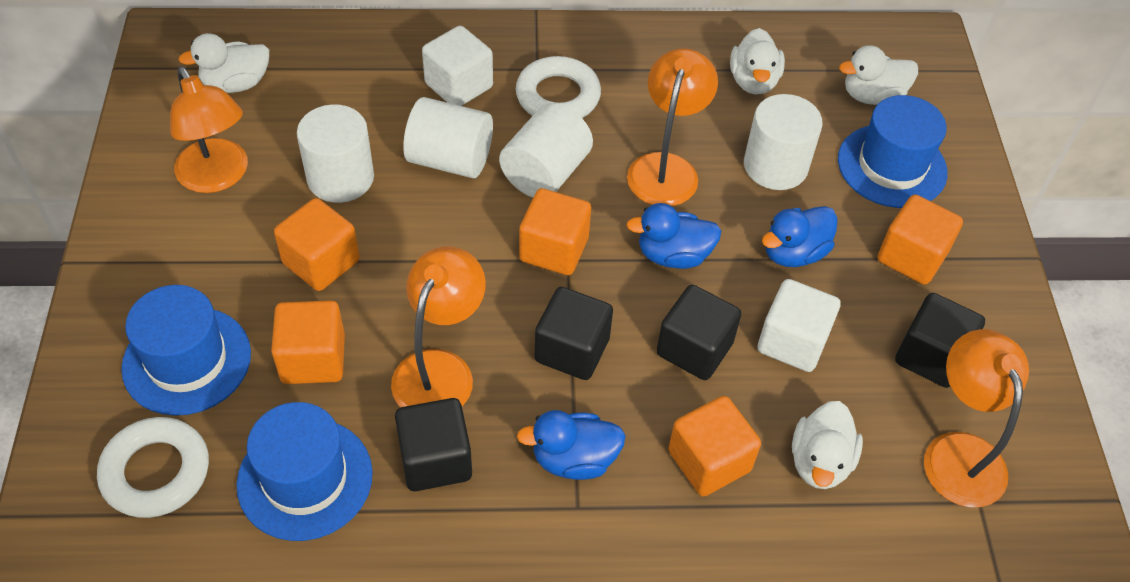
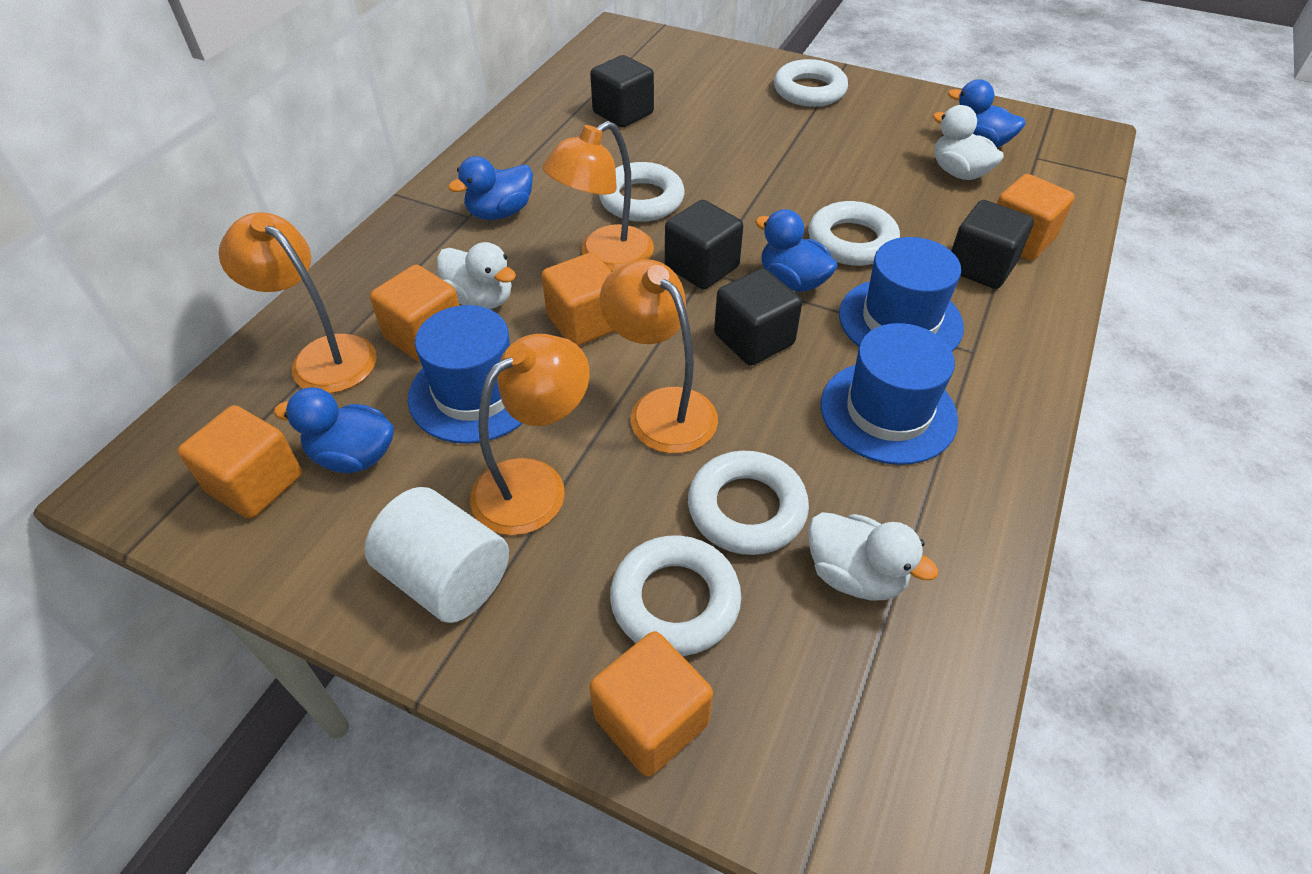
blue duck: 3 -> 4
white cube: 2 -> 0
white cylinder: 4 -> 1
white duck: 4 -> 3
white ring: 2 -> 5

